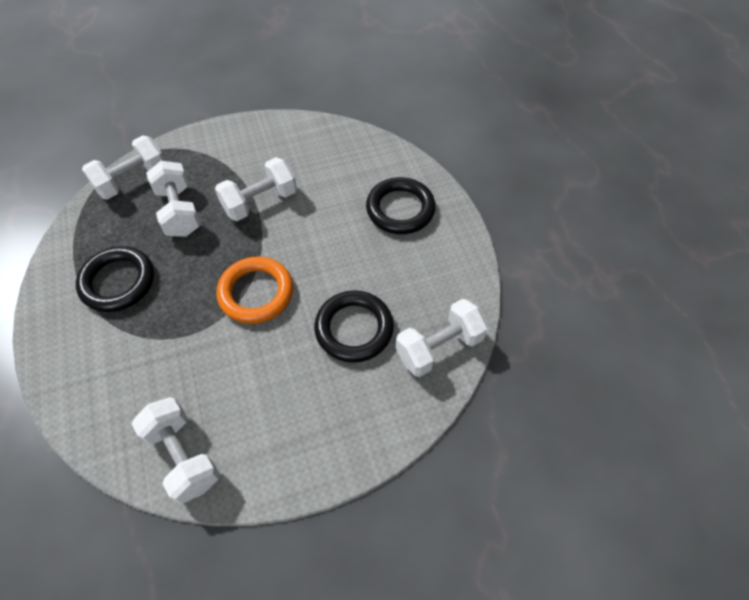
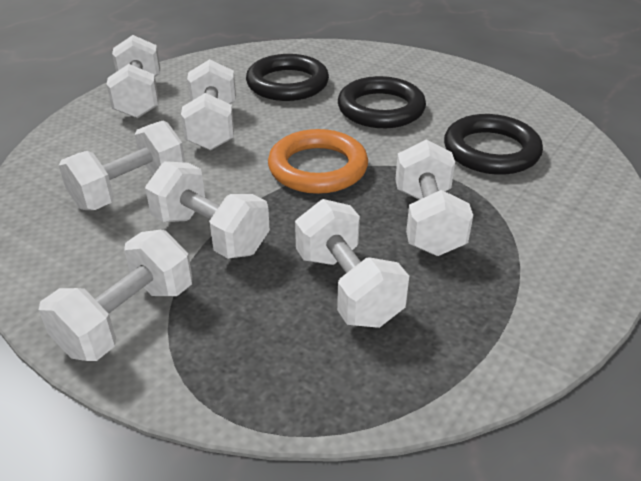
white dumbbell: 5 -> 7

